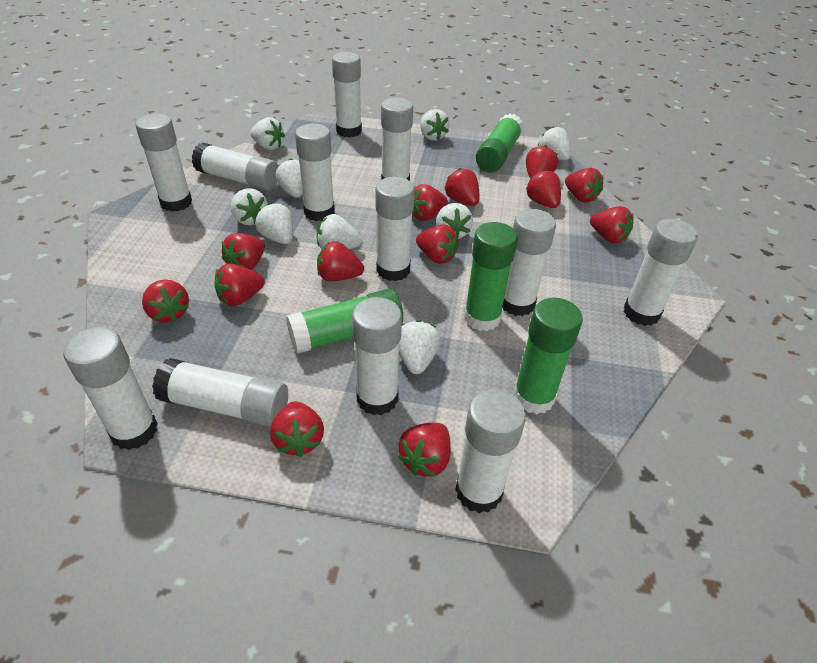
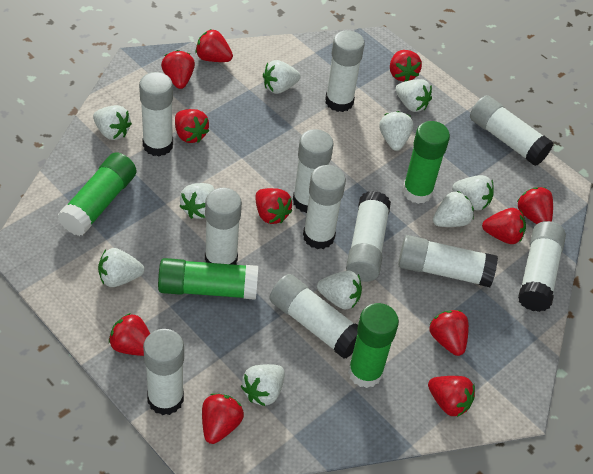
red strawberry: 13 -> 11
white glue stick: 12 -> 11
white strawberry: 9 -> 10

